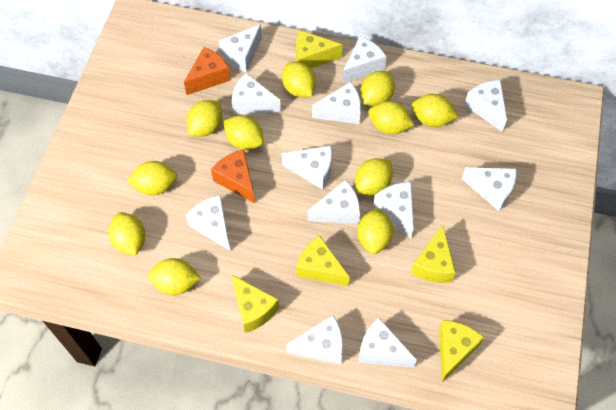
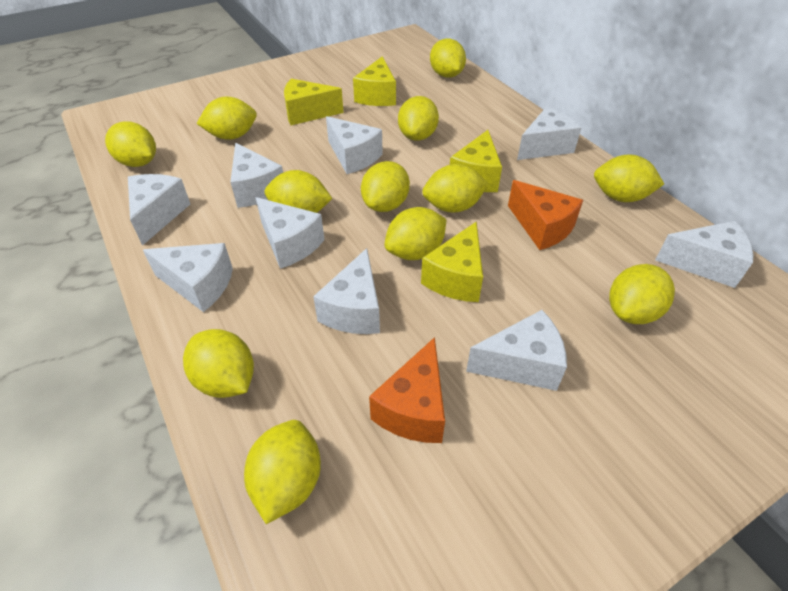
white cheese: 12 -> 9
yellow cheese: 5 -> 4
yellow lemon: 11 -> 12

